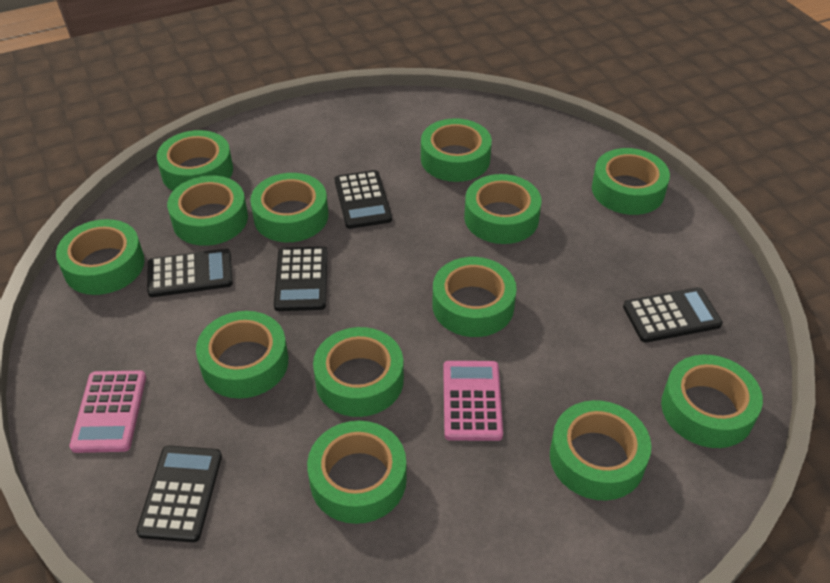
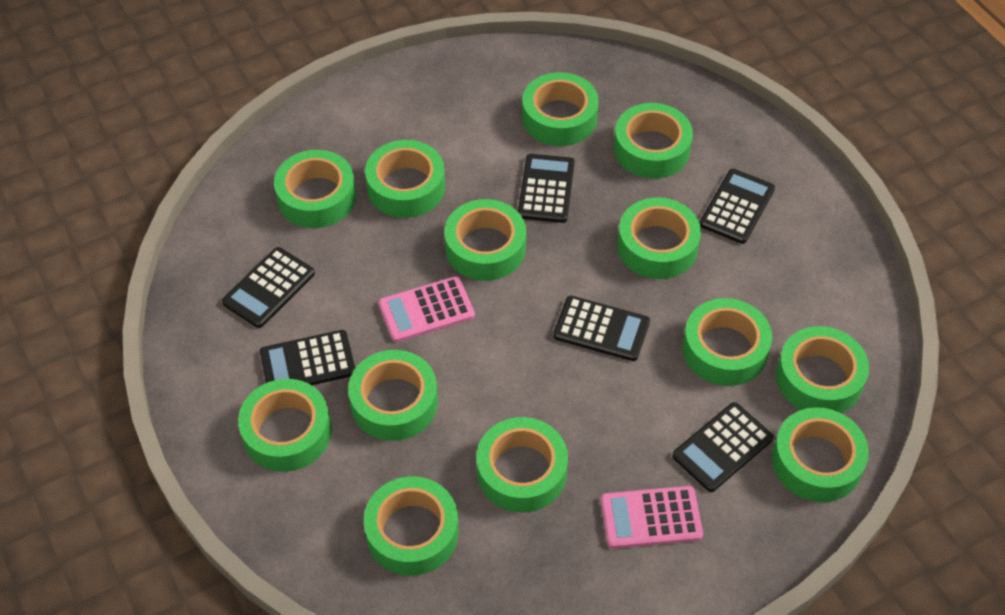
black calculator: 5 -> 6

